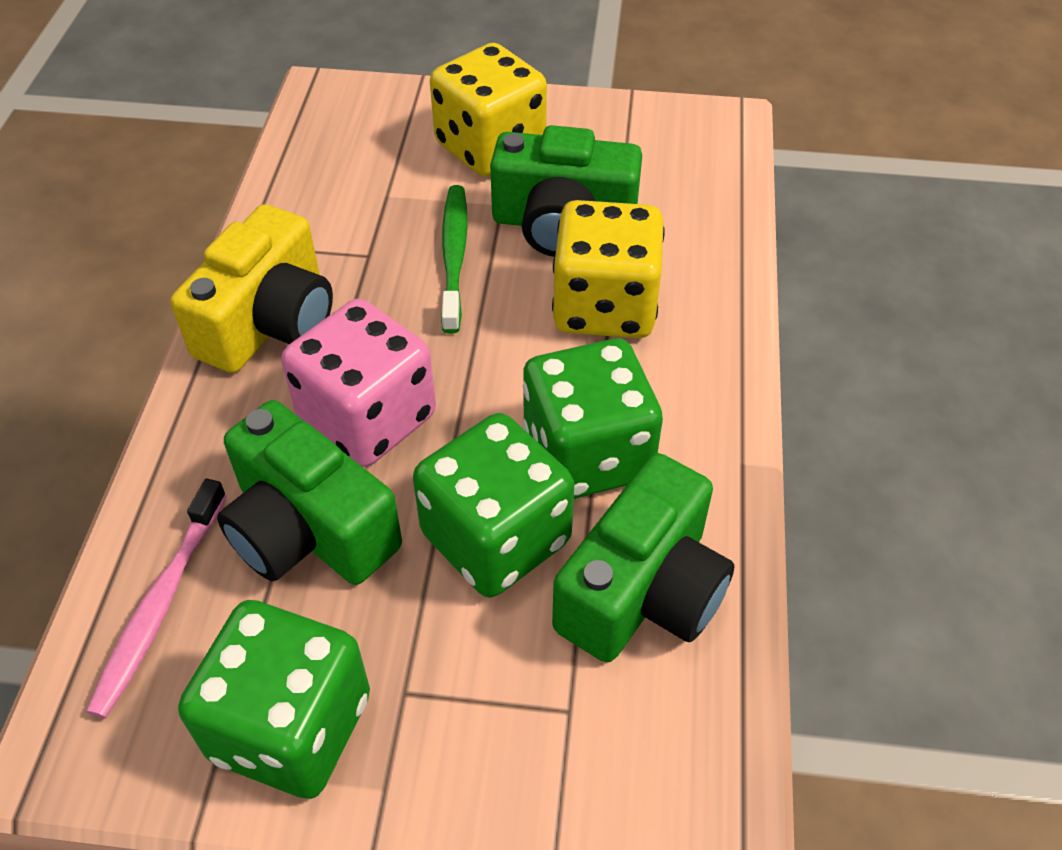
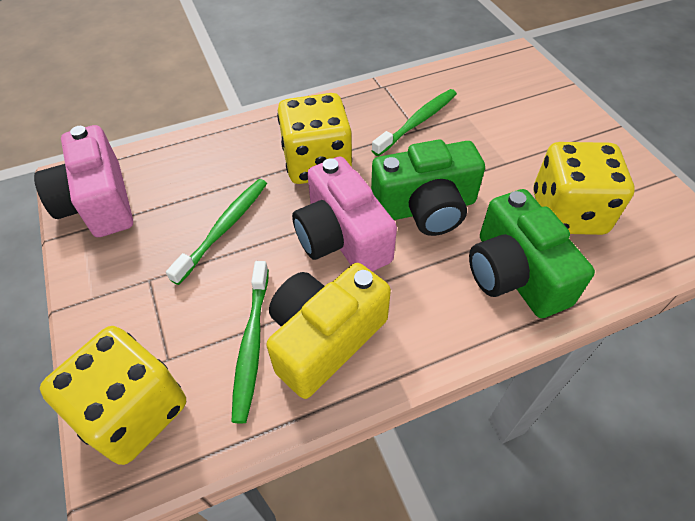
green camera: 3 -> 2
green dice: 3 -> 0
green toothbrush: 1 -> 3
pink camera: 0 -> 2
pink dice: 1 -> 0
pink toothbrush: 1 -> 0
yellow dice: 2 -> 3

